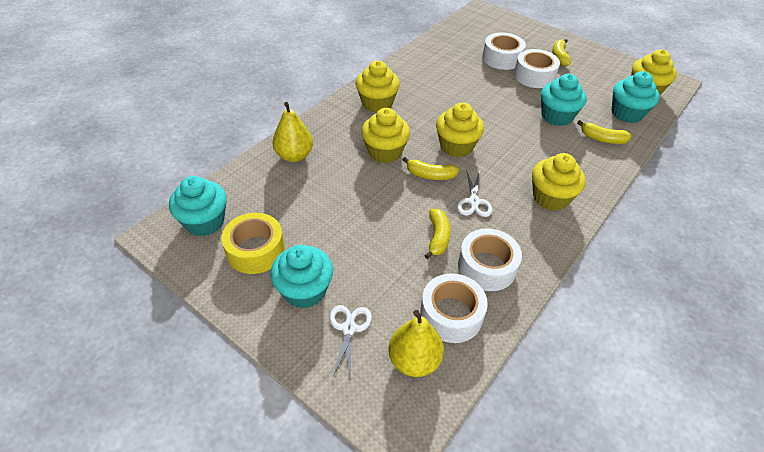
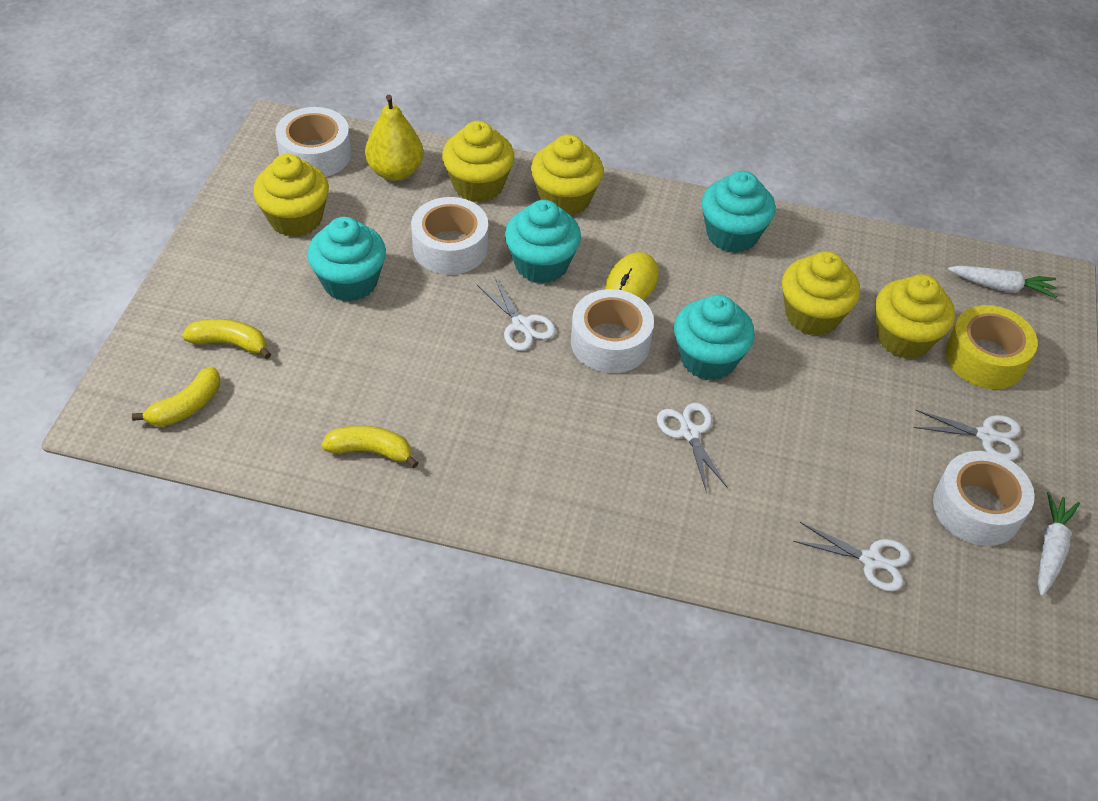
white carrot: 0 -> 2
white scissors: 2 -> 4
yellow banana: 4 -> 3
yellow mouse: 0 -> 1
yellow pear: 2 -> 1

